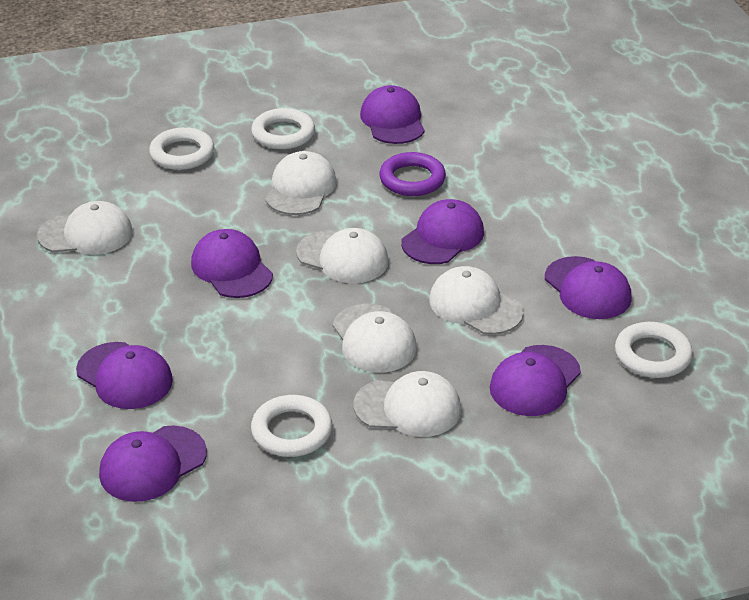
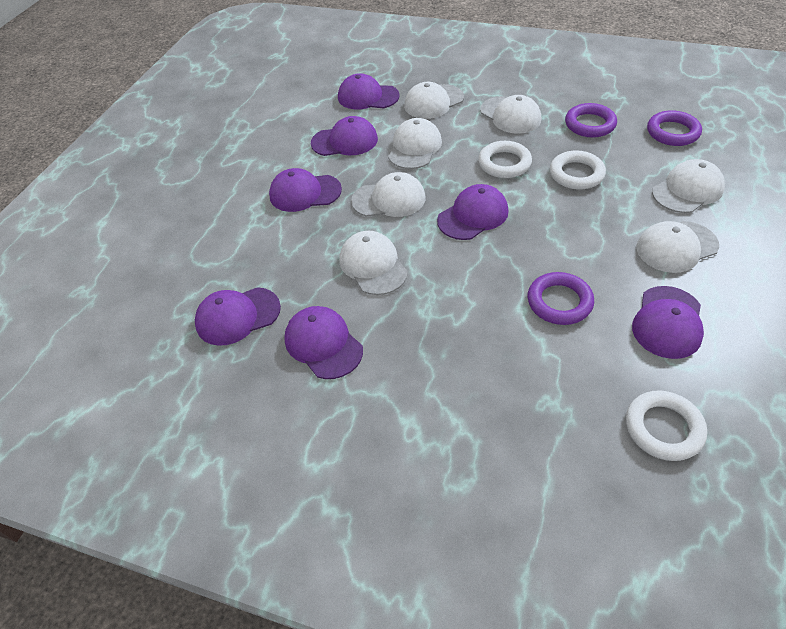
purple ring: 1 -> 3
white cap: 6 -> 7
white ring: 4 -> 3

